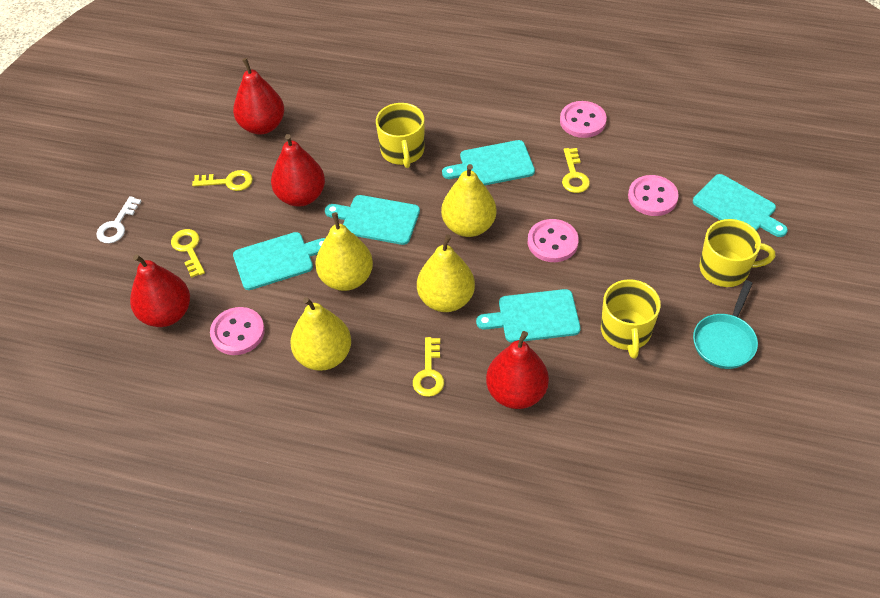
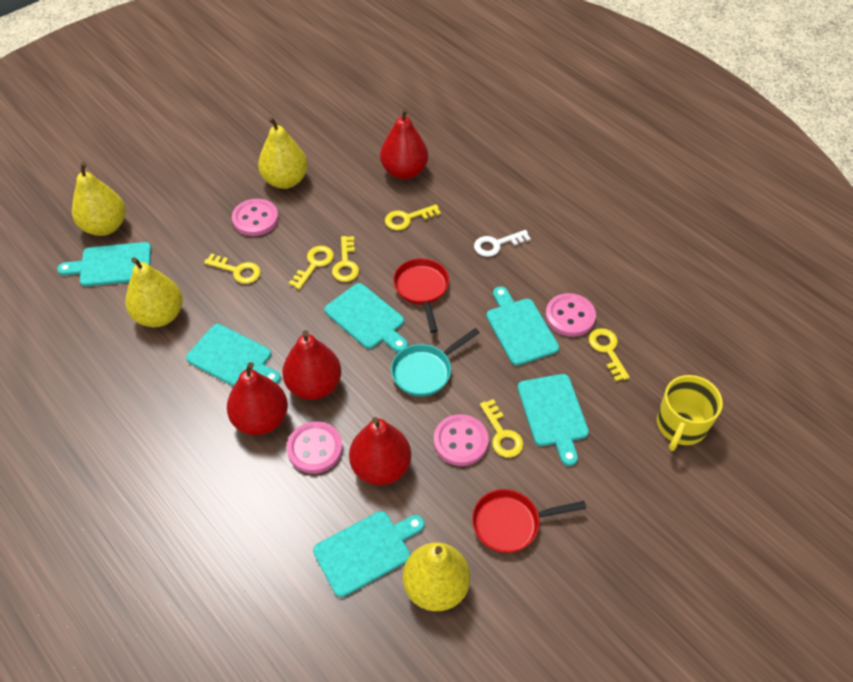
red pan: 0 -> 2
turquoise cutting board: 5 -> 6
yellow key: 4 -> 6
yellow mug: 3 -> 1

